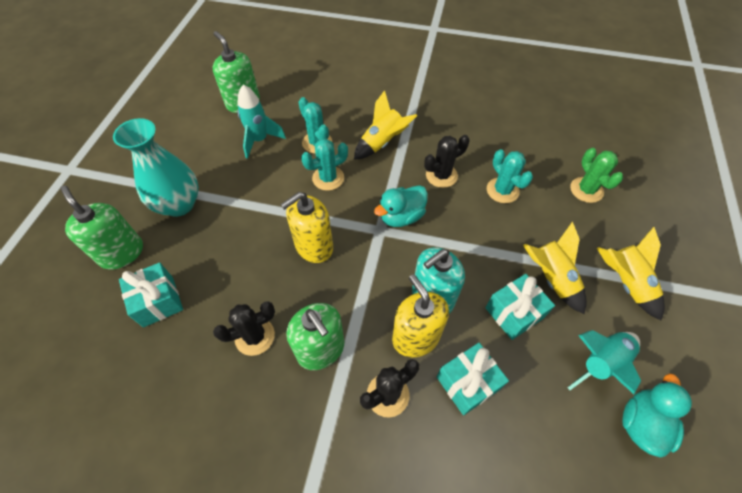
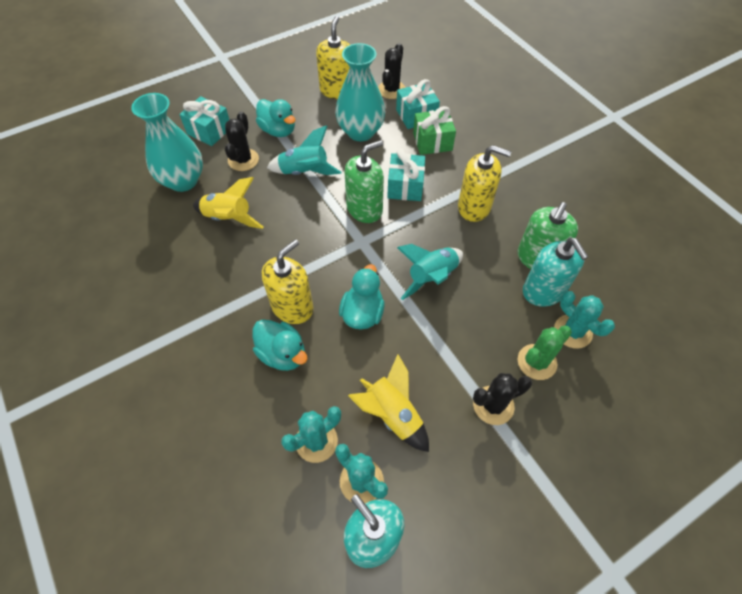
green gift: 0 -> 1
green soap dispenser: 3 -> 2
turquoise duck: 2 -> 3
turquoise soap dispenser: 1 -> 2
turquoise vase: 1 -> 2
yellow rocket: 3 -> 2
yellow soap dispenser: 2 -> 3

